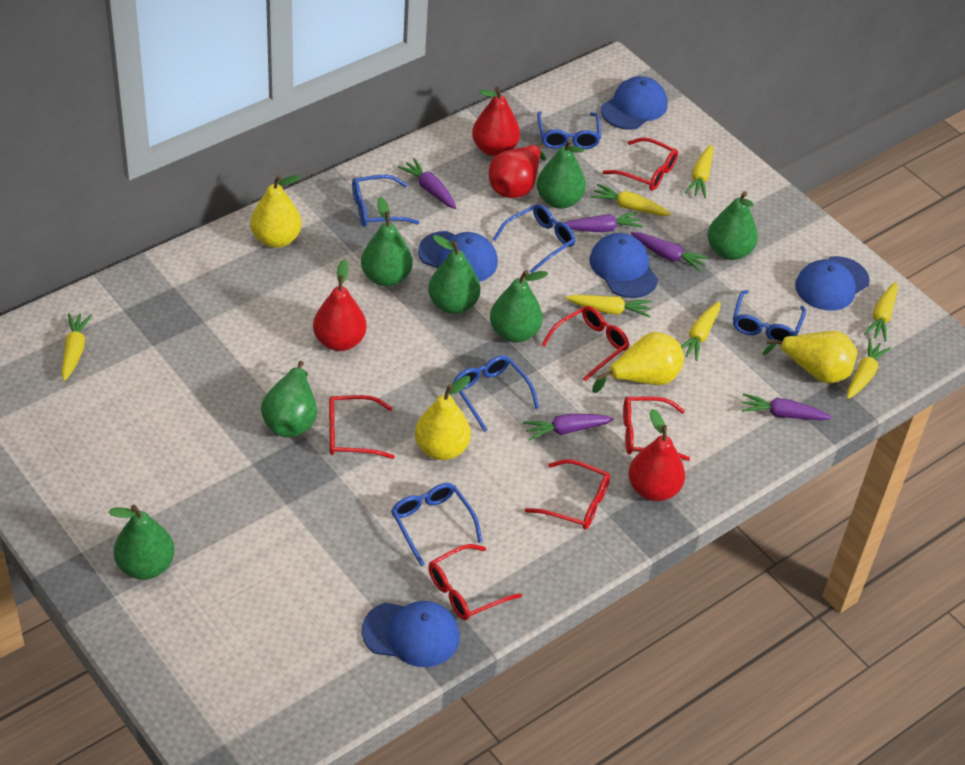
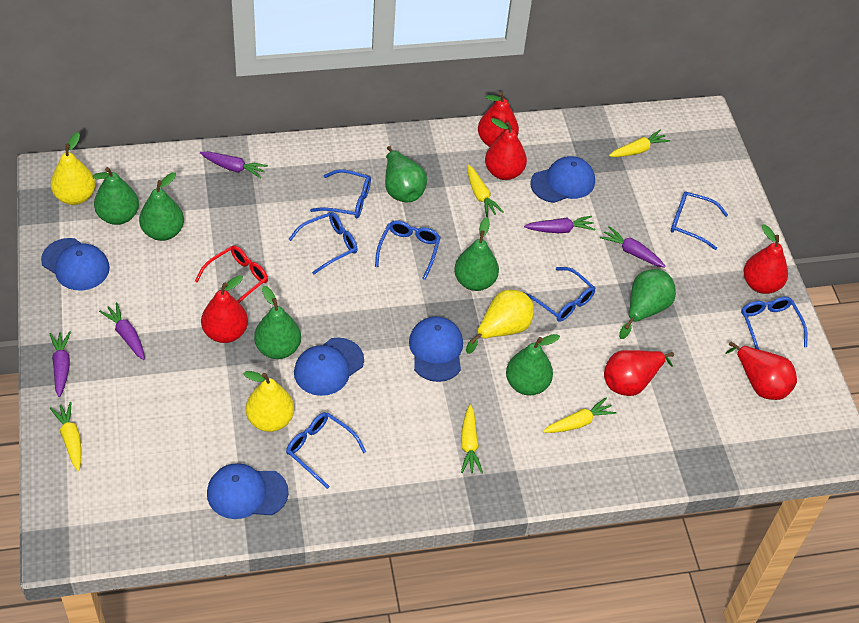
blue glasses: 6 -> 7
red glasses: 6 -> 1
red pear: 4 -> 6
yellow carrot: 7 -> 5
yellow pear: 4 -> 3

